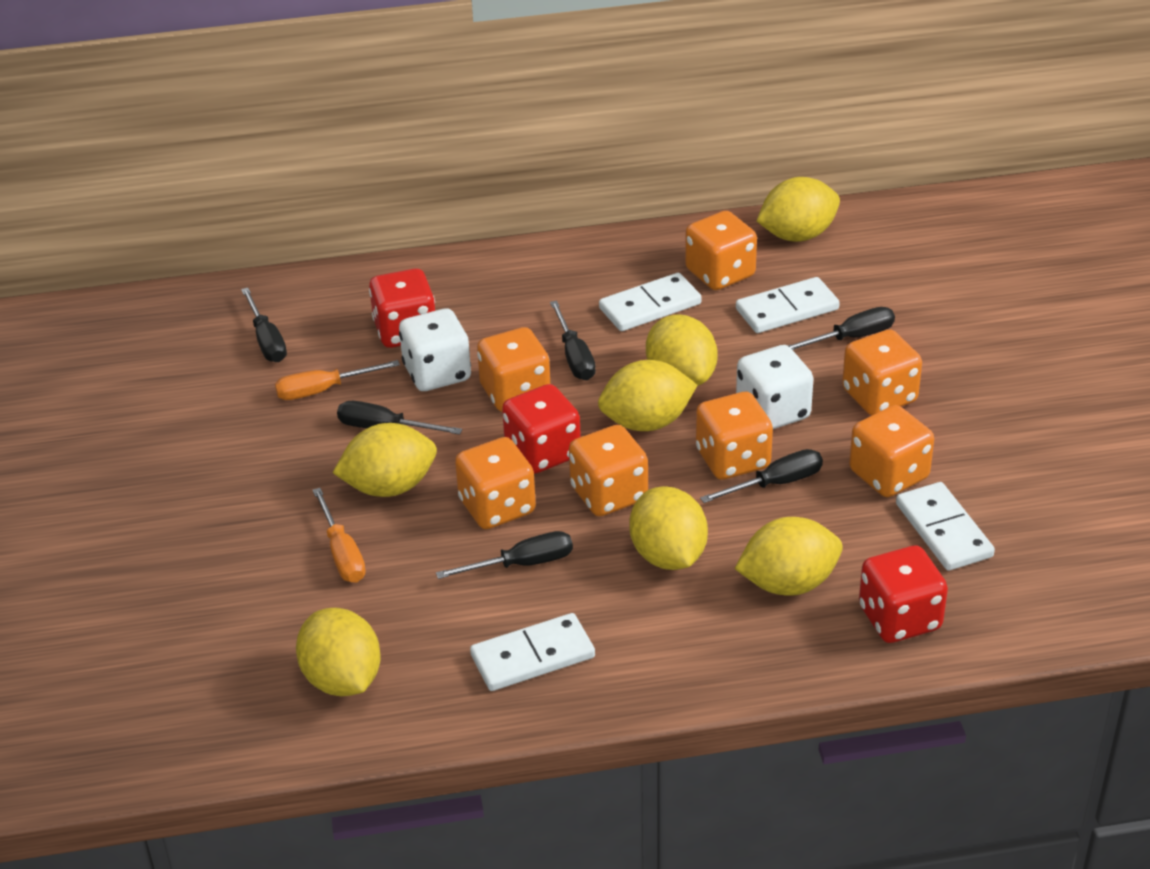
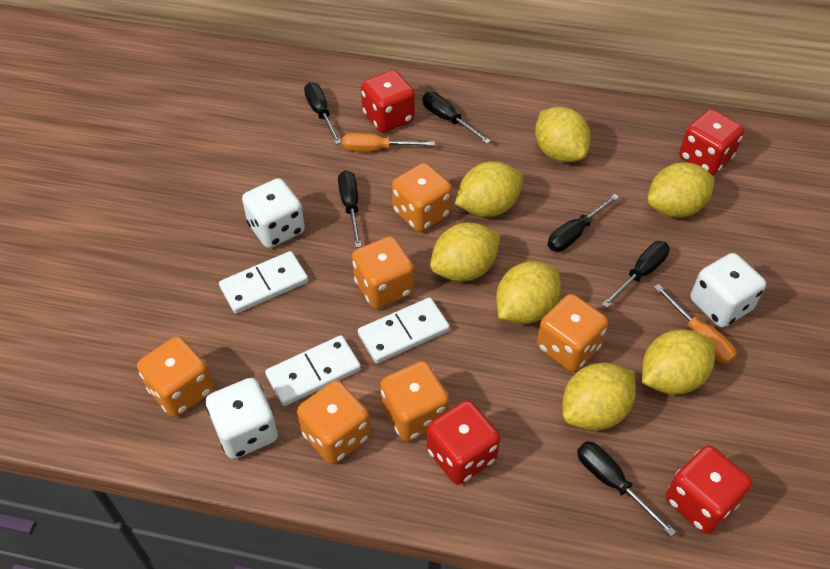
orange dice: 7 -> 6
red dice: 3 -> 4
white dice: 2 -> 3
white domino: 4 -> 3

